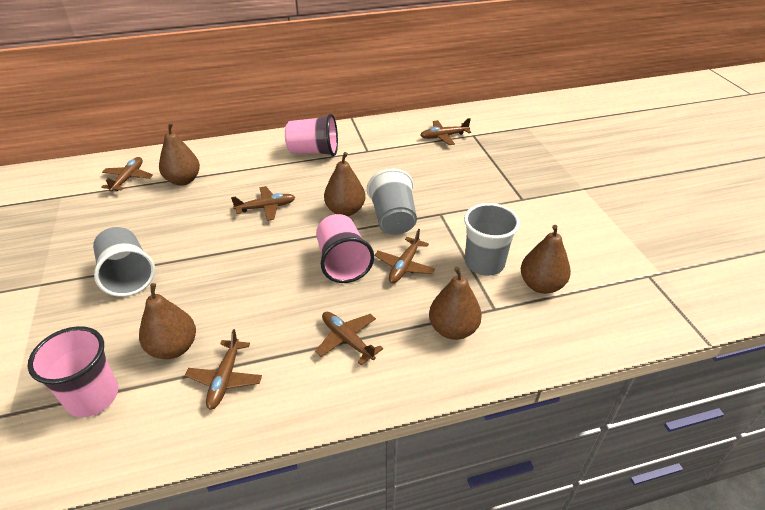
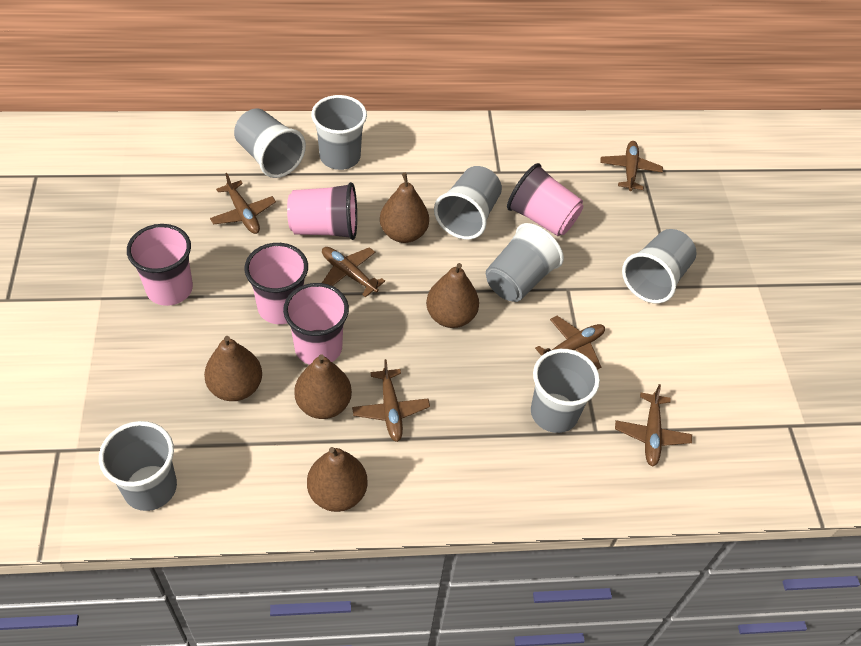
grey cup: 3 -> 7
pink cup: 3 -> 5

